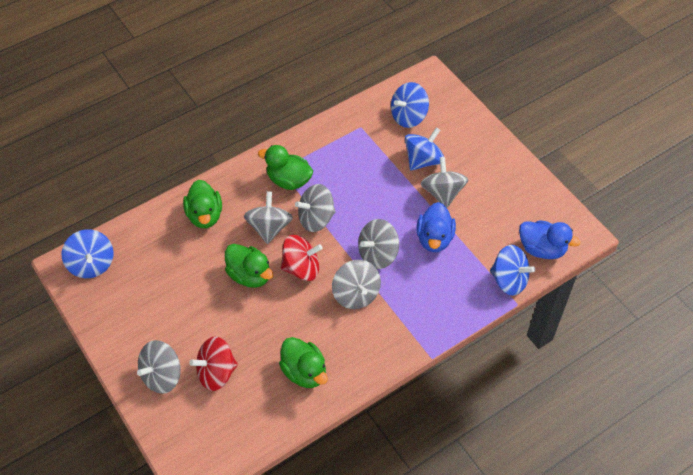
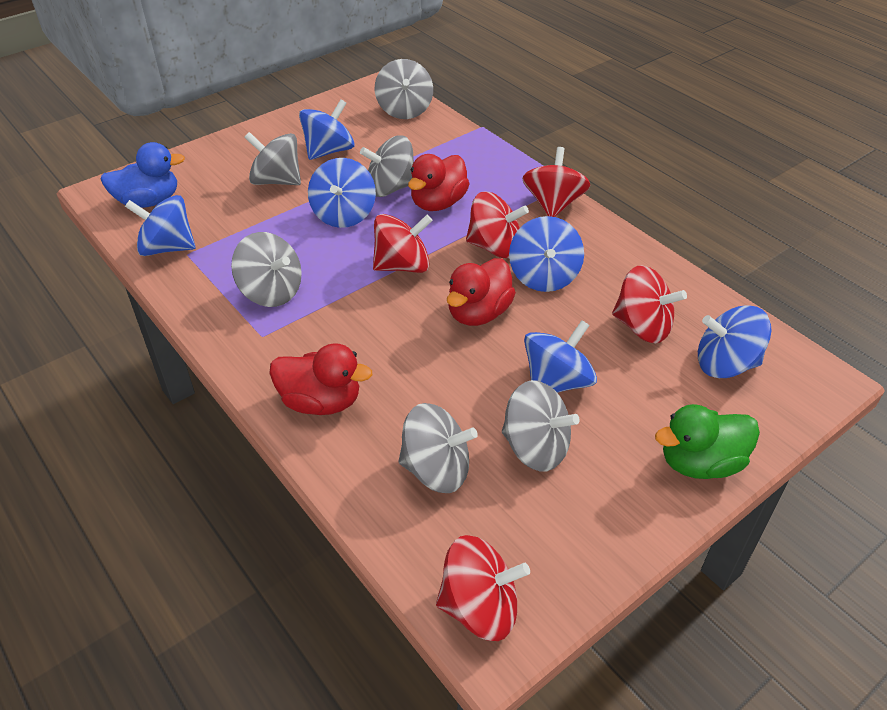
blue duck: 2 -> 1
blue spinning top: 4 -> 6
green duck: 4 -> 1
red duck: 0 -> 3
red spinning top: 2 -> 5

